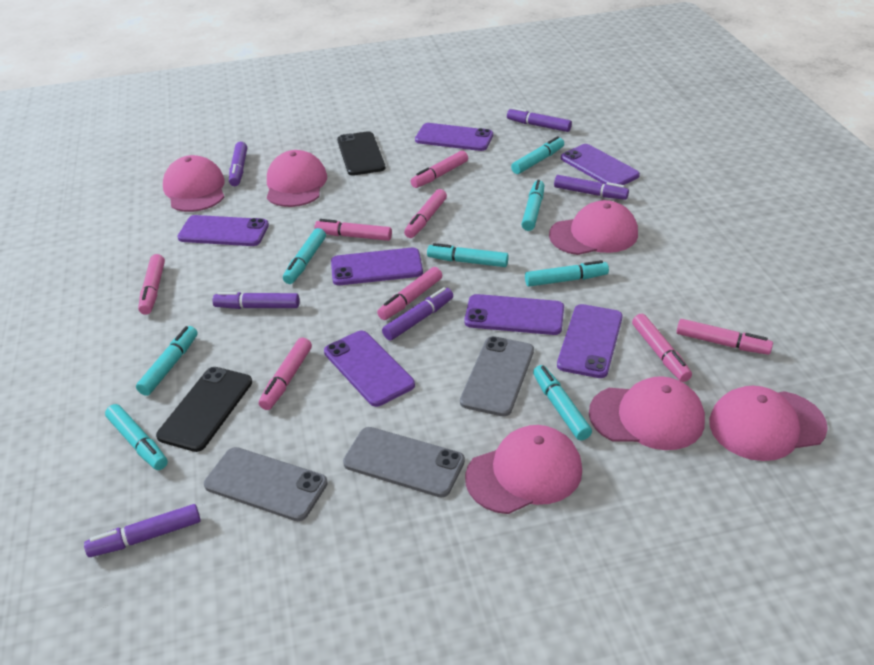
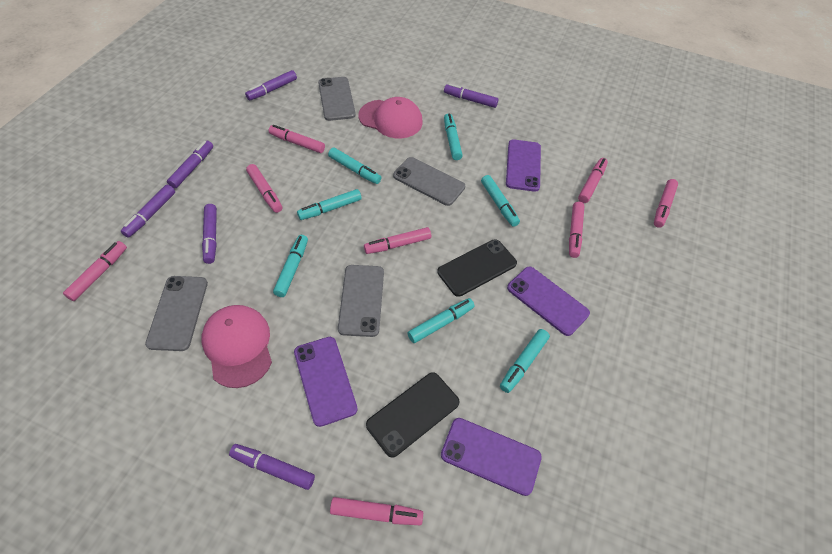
grey phone: 3 -> 4
pink cap: 6 -> 2
purple phone: 7 -> 4
turquoise marker: 8 -> 7

